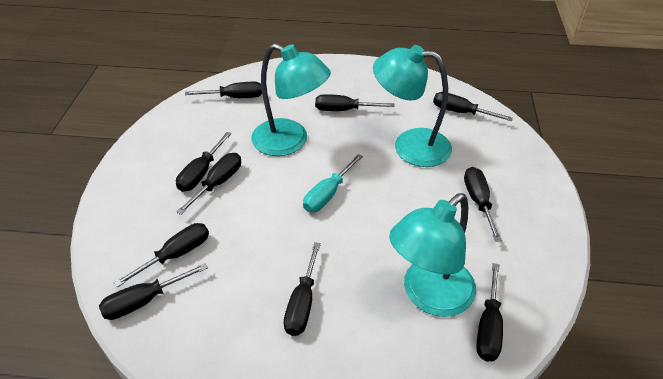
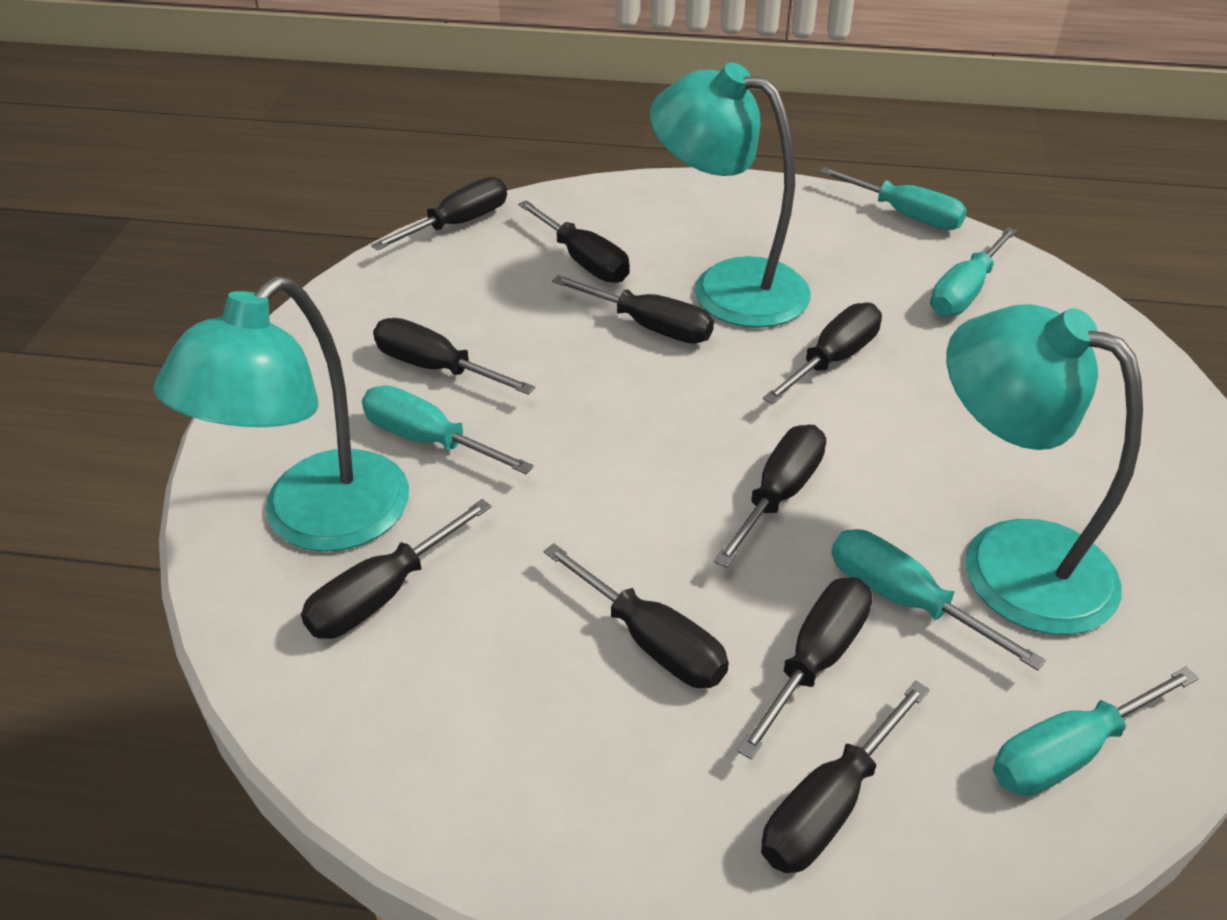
turquoise screwdriver: 1 -> 5

